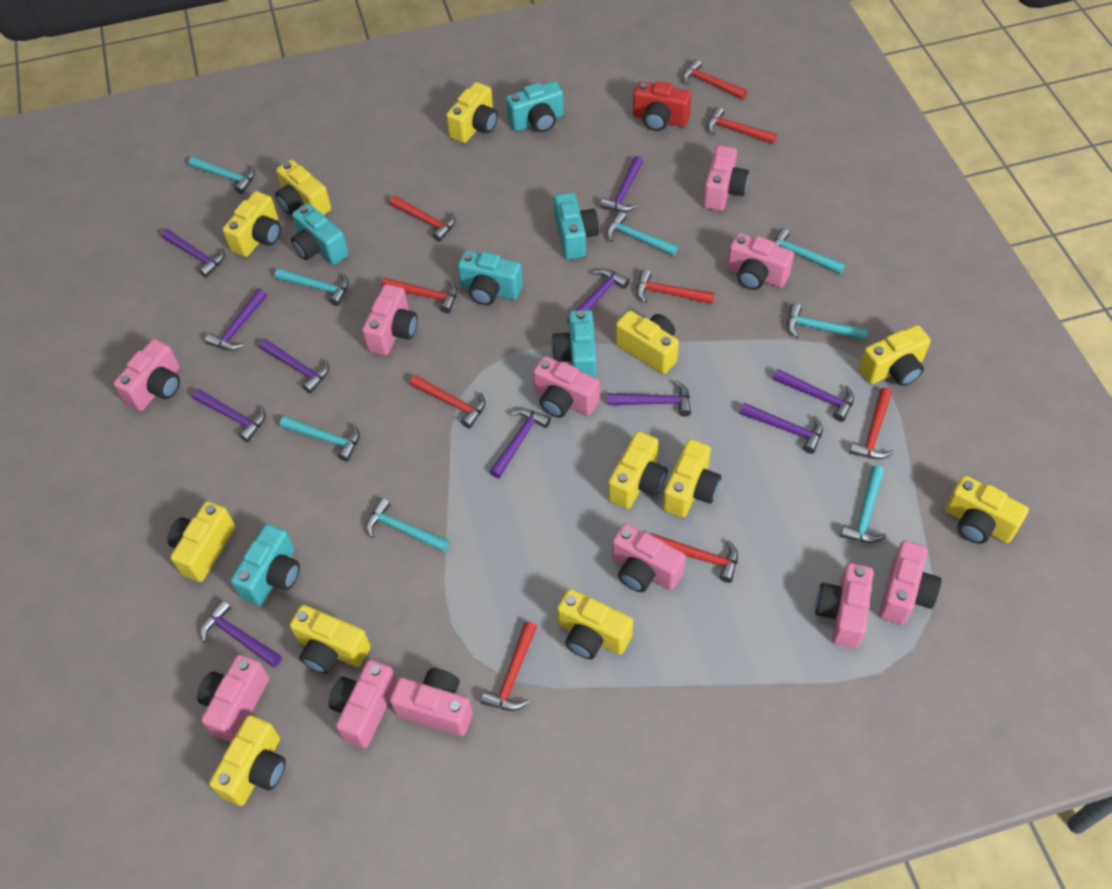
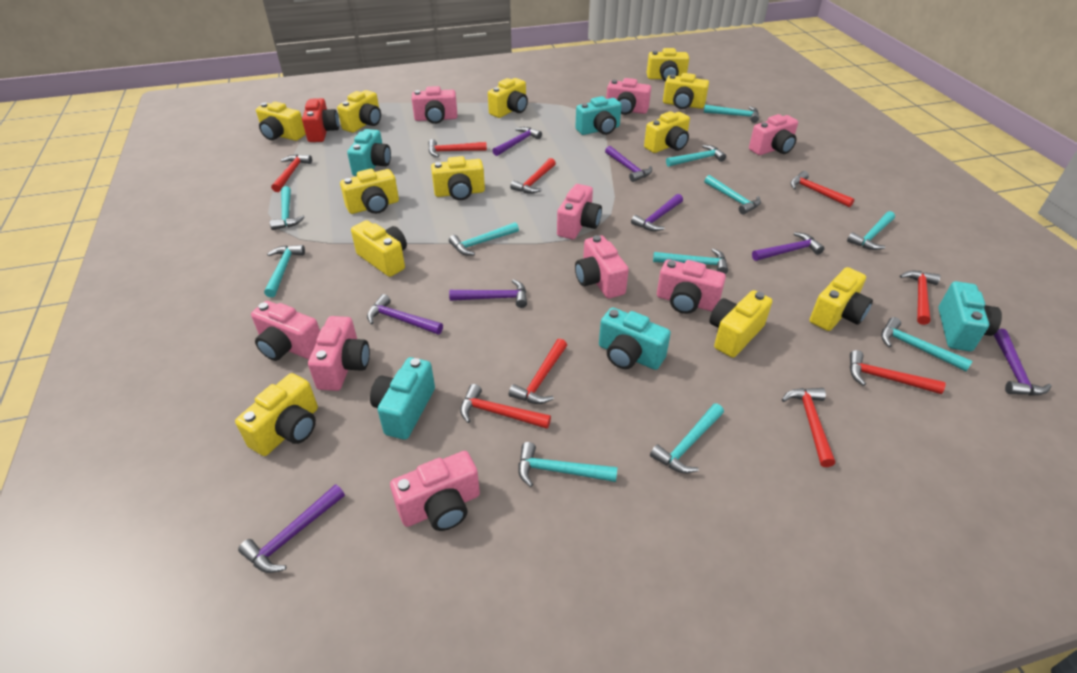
pink camera: 11 -> 9
purple hammer: 11 -> 8
turquoise camera: 6 -> 5
turquoise hammer: 8 -> 11

